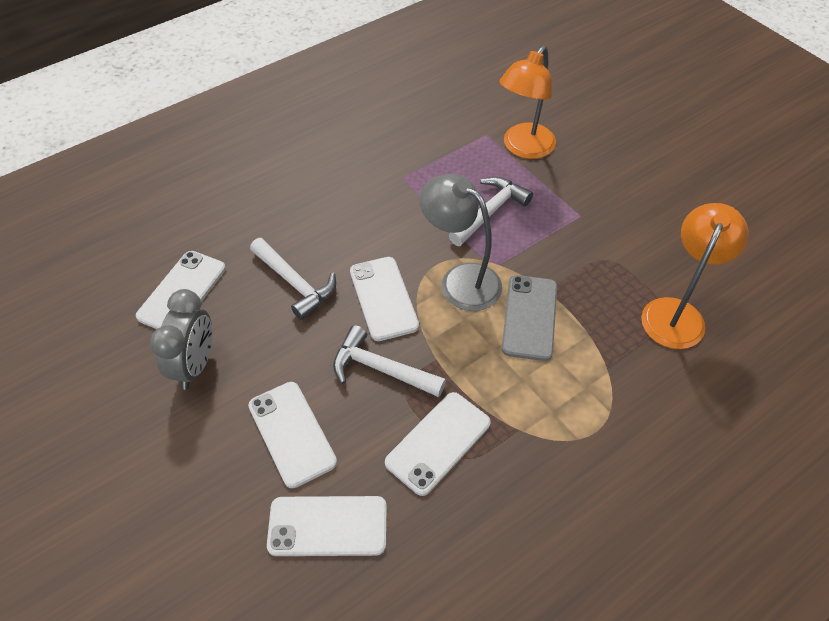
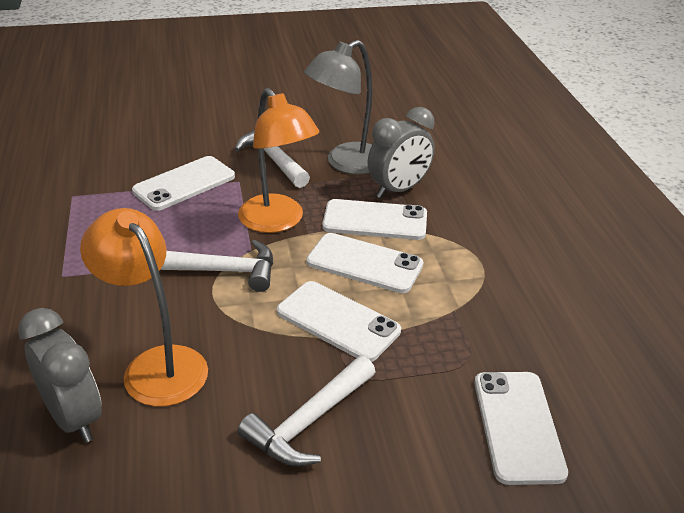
grey clock: 1 -> 2
grey phone: 1 -> 0

